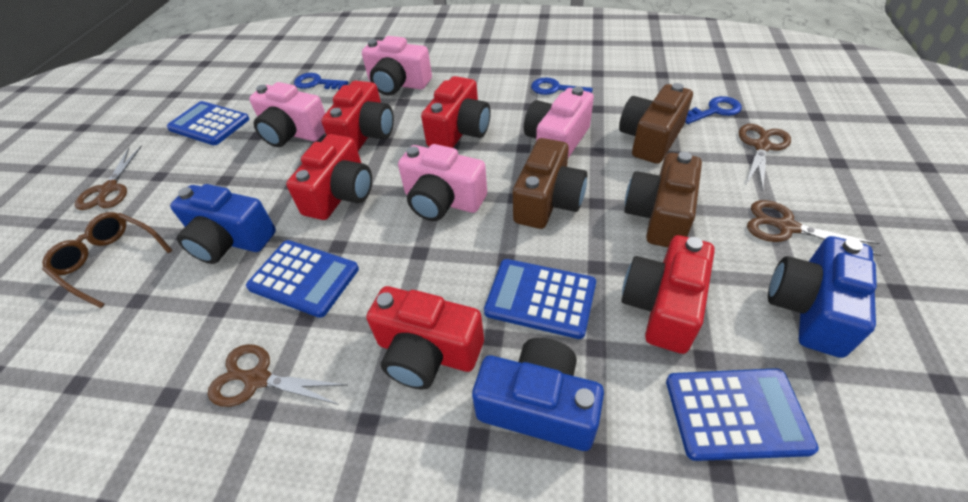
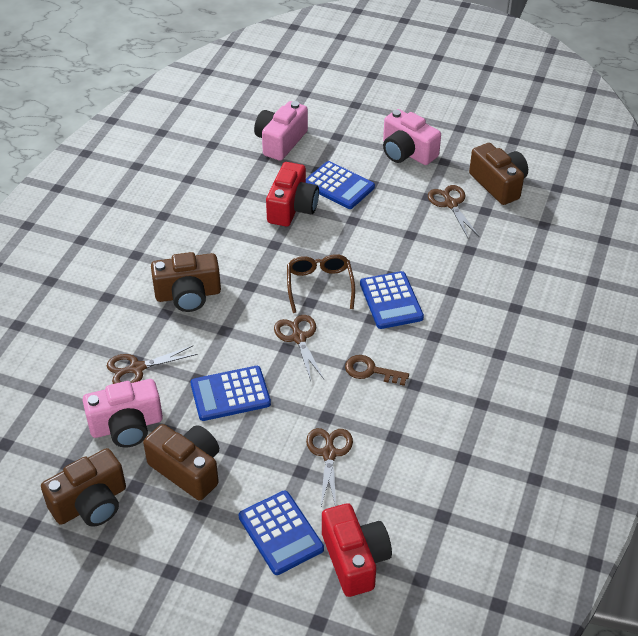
blue camera: 3 -> 0
blue key: 3 -> 0
brown camera: 3 -> 4
brown key: 0 -> 1
pink camera: 4 -> 3
red camera: 5 -> 2

